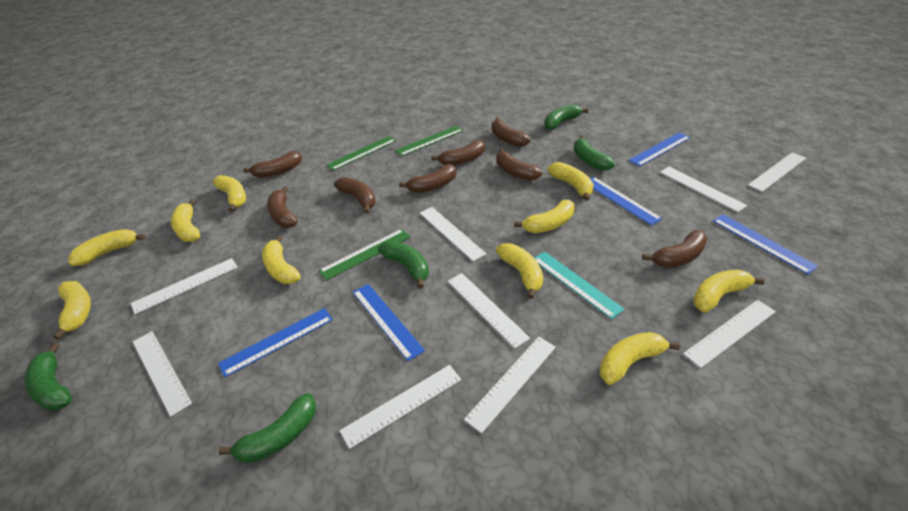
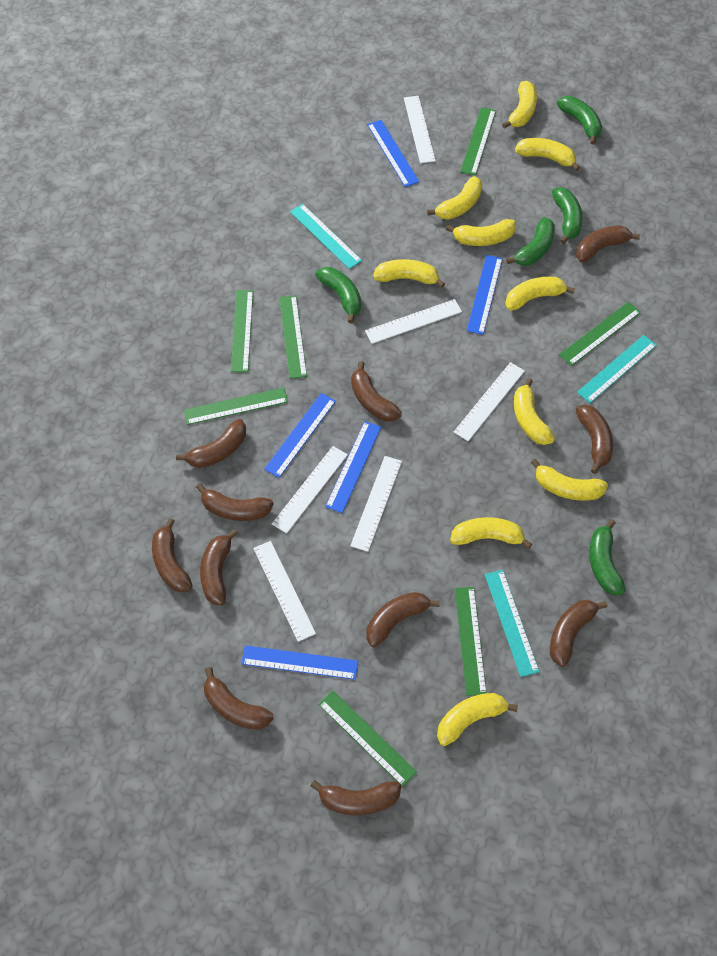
brown banana: 8 -> 11
green ruler: 3 -> 7
turquoise ruler: 1 -> 3
white ruler: 9 -> 6

